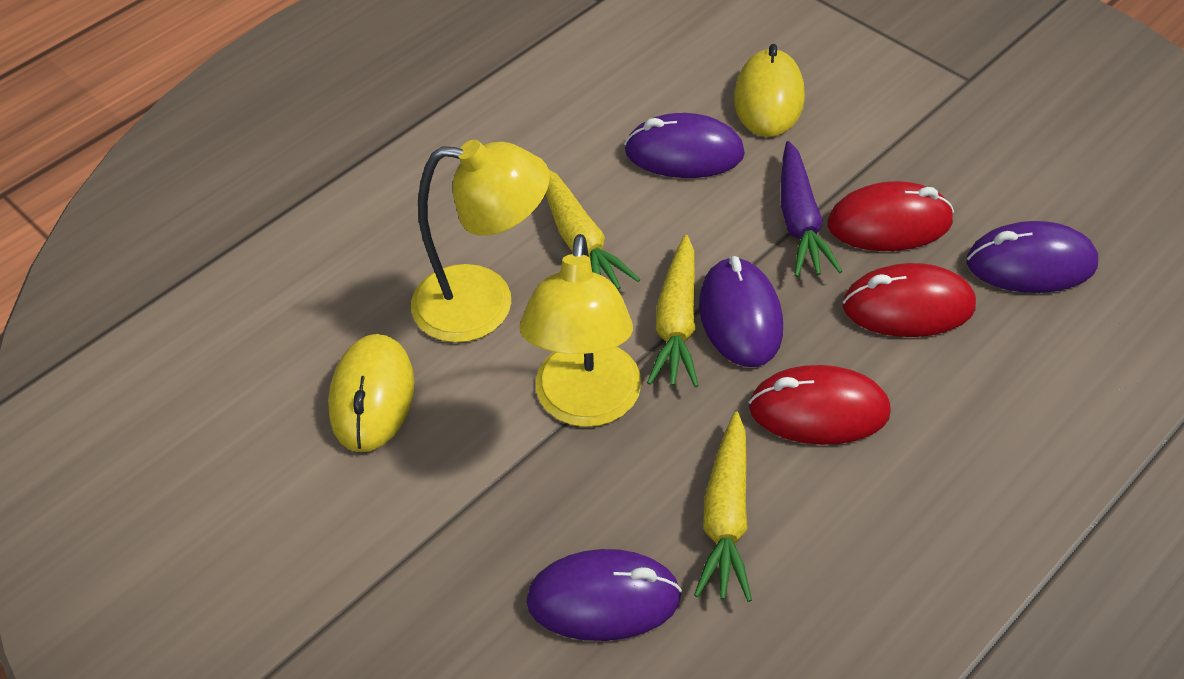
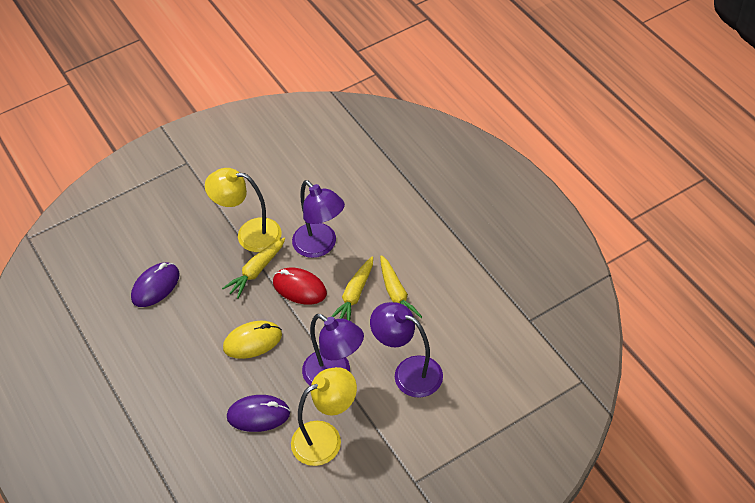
purple carrot: 1 -> 0
purple lamp: 0 -> 3
purple mouse: 4 -> 2
red mouse: 3 -> 1
yellow mouse: 2 -> 1

